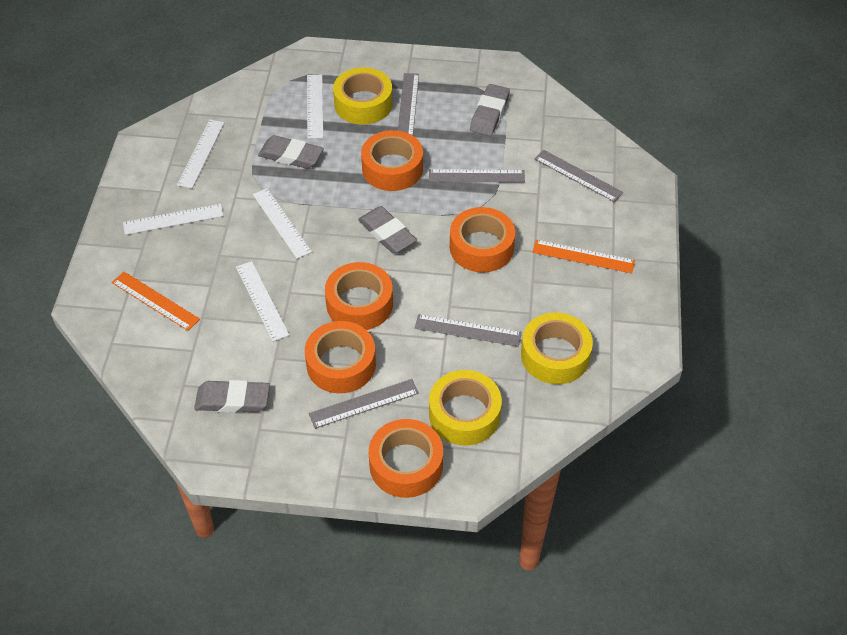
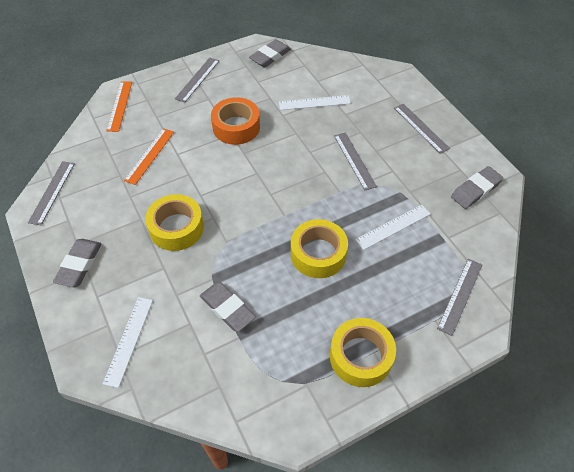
orange tape: 5 -> 1
white ruler: 5 -> 3

